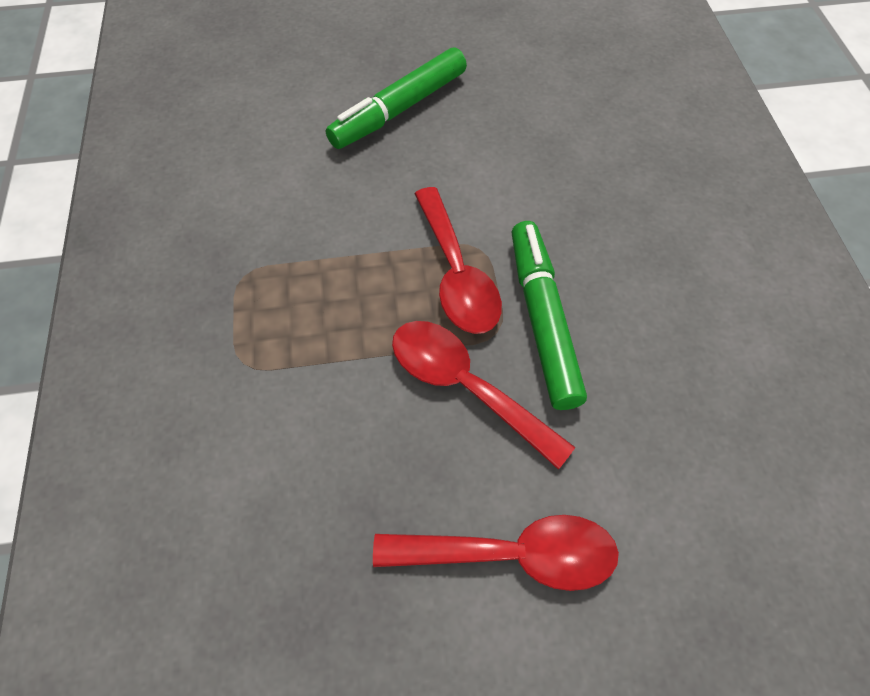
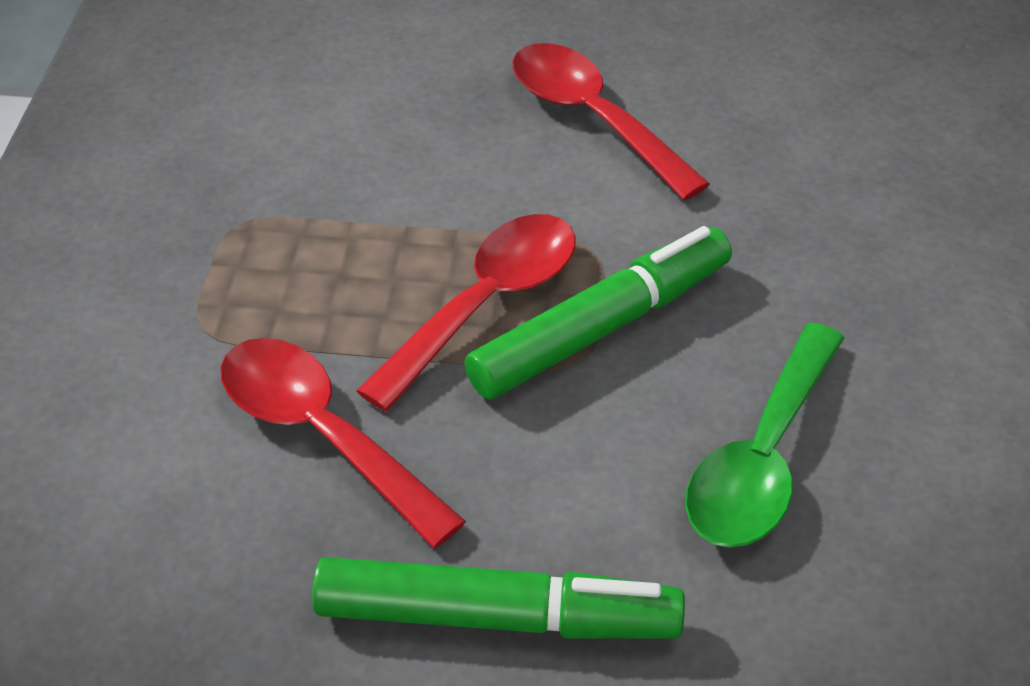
green spoon: 0 -> 1

